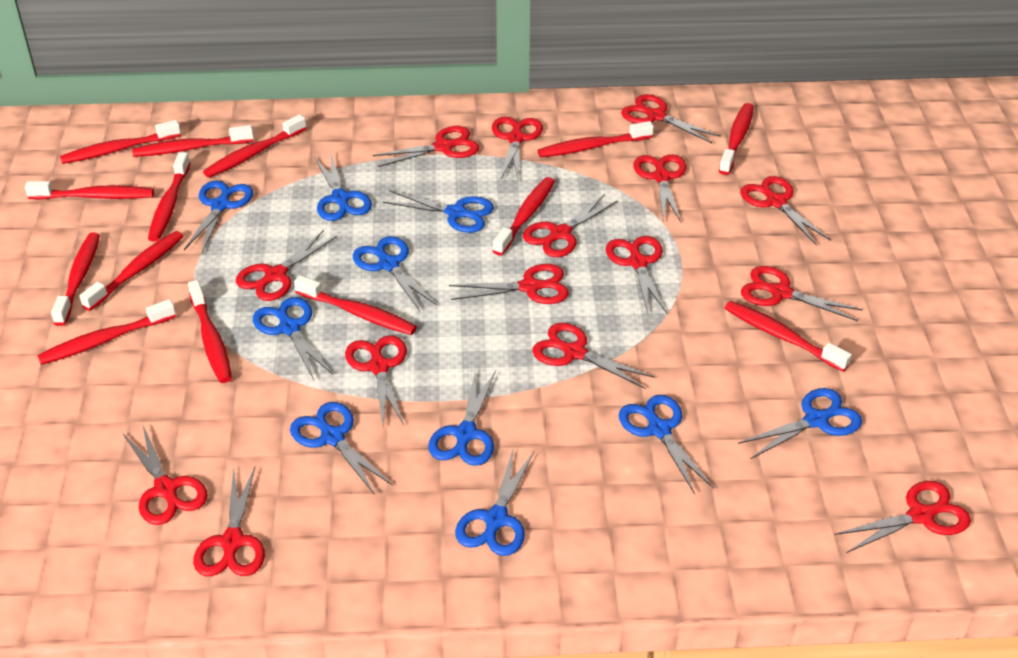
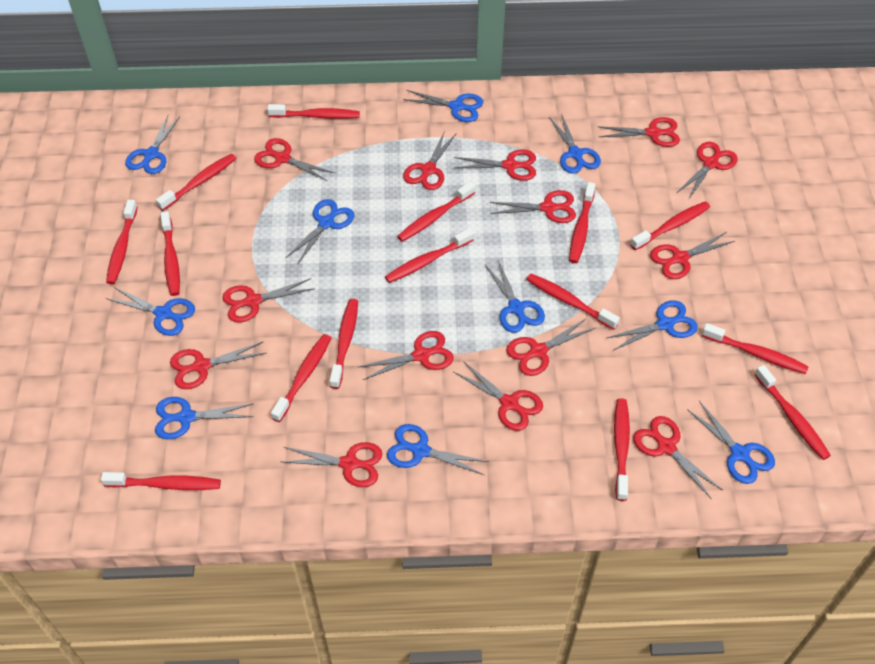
red scissors: 15 -> 14
red toothbrush: 14 -> 15

